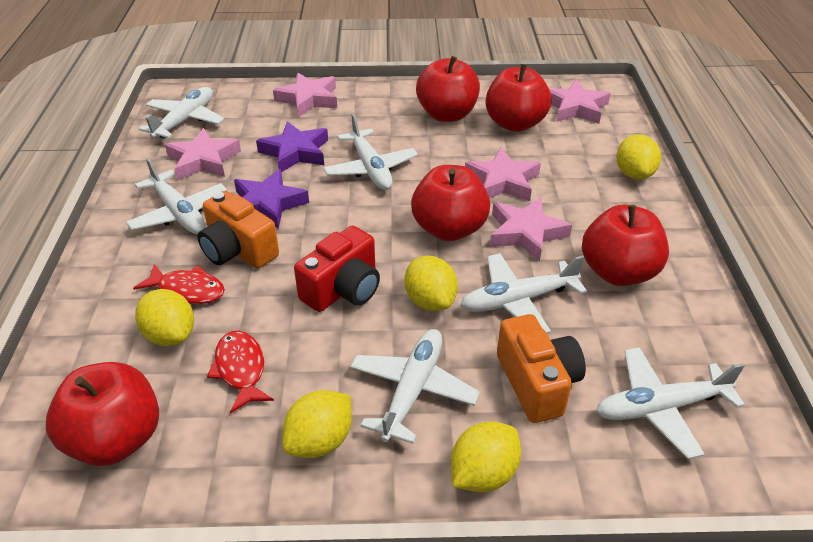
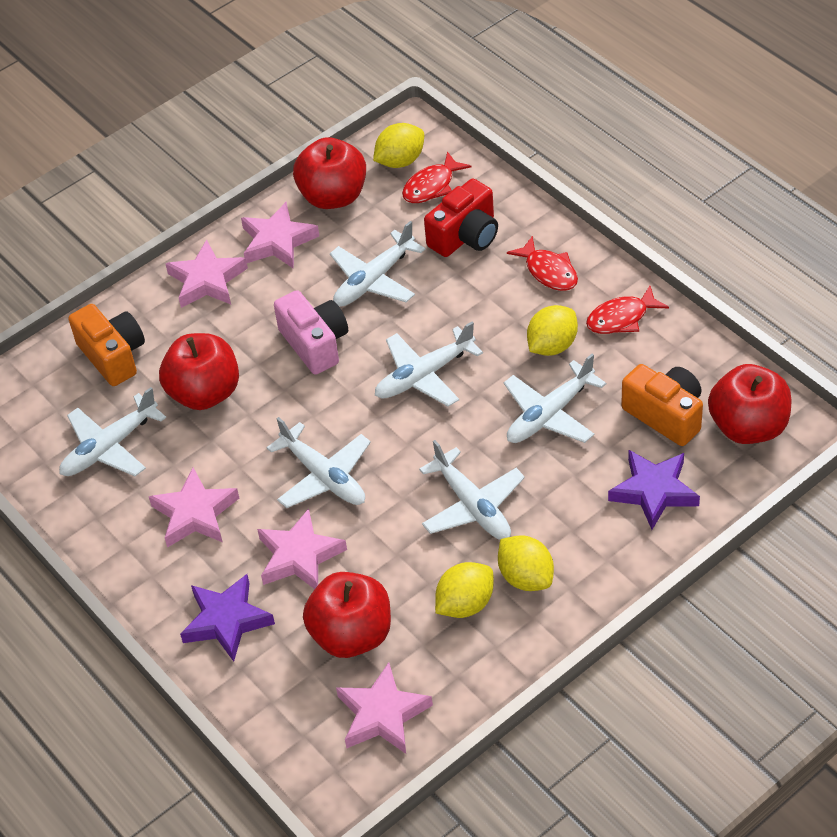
pink camera: 0 -> 1
red apple: 5 -> 4
red fish: 2 -> 3
yellow lemon: 5 -> 4

